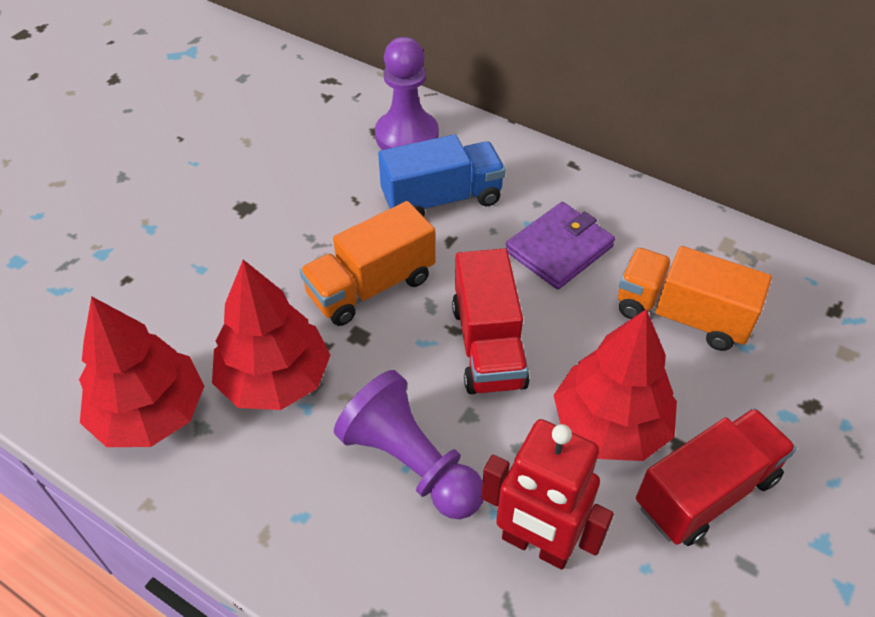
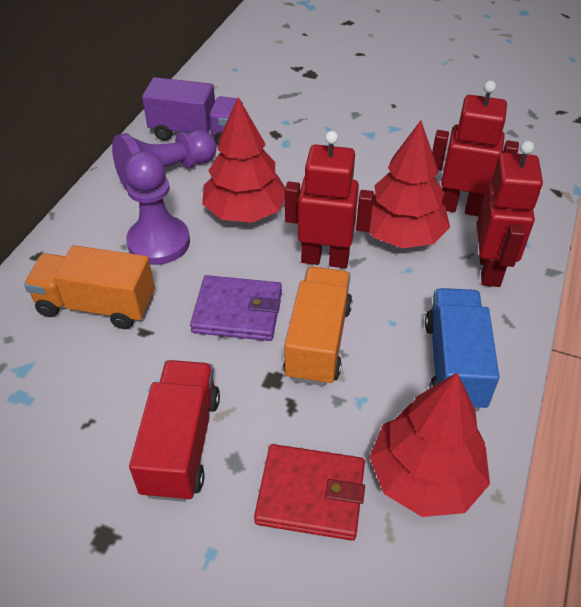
purple truck: 0 -> 1
red robot: 1 -> 3
red truck: 2 -> 1
red wallet: 0 -> 1

